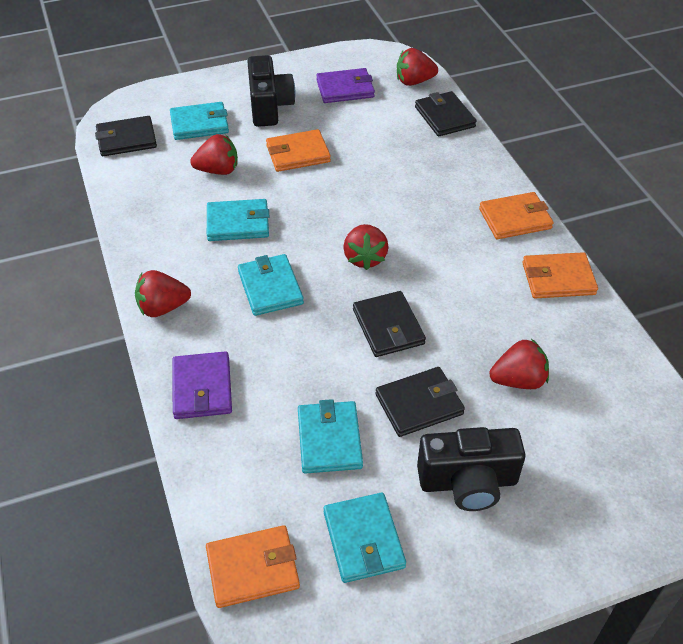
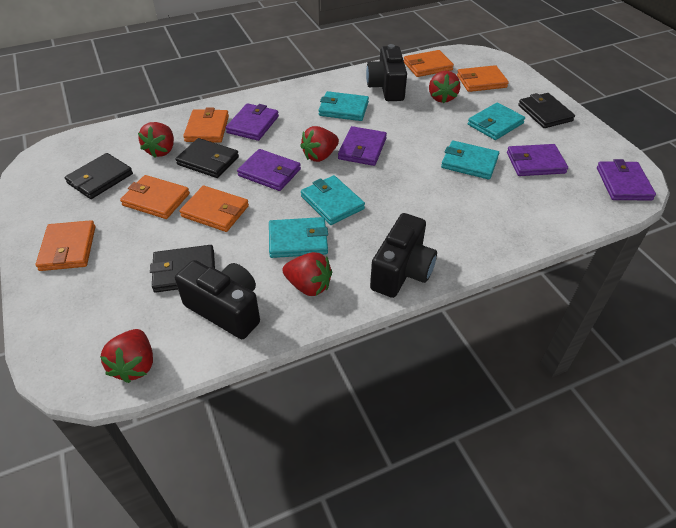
black camera: 2 -> 3
orange wallet: 4 -> 6
purple wallet: 2 -> 5

